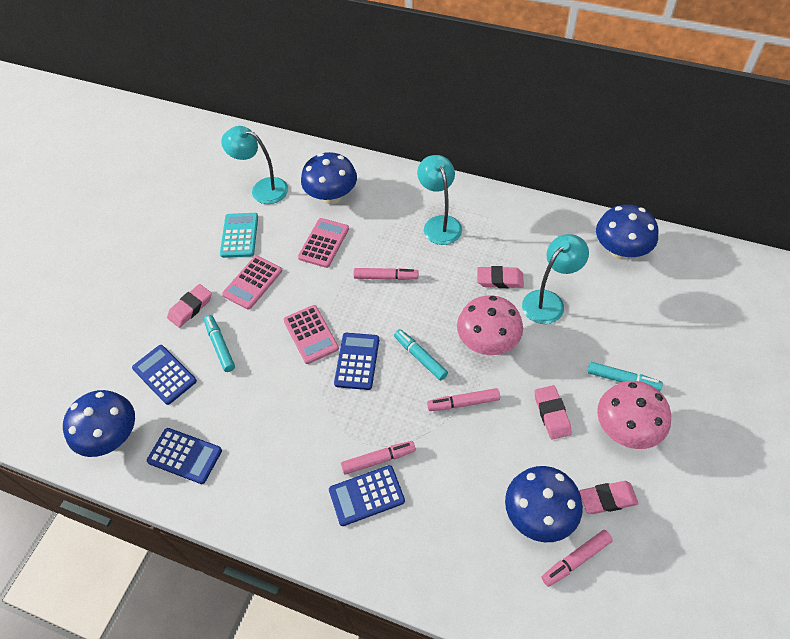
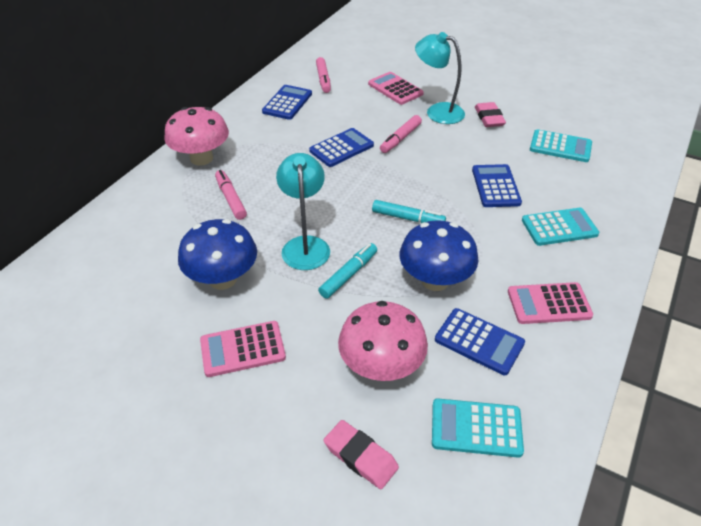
blue mushroom: 4 -> 2
pink eraser: 4 -> 2
pink marker: 4 -> 3
turquoise calculator: 1 -> 3
turquoise lamp: 3 -> 2
turquoise marker: 3 -> 2

